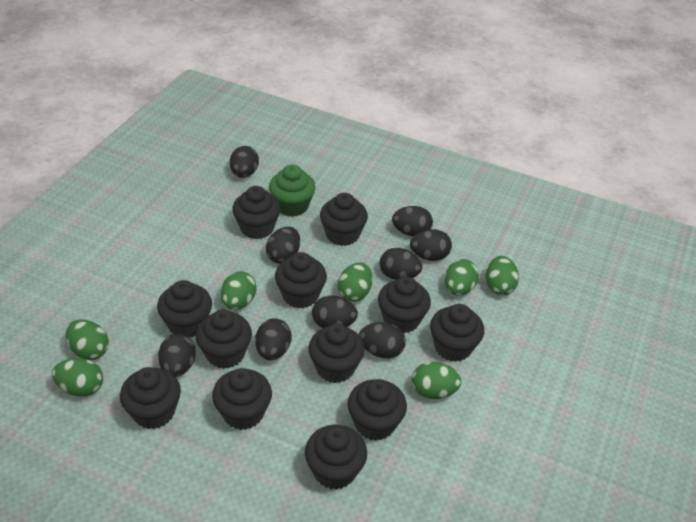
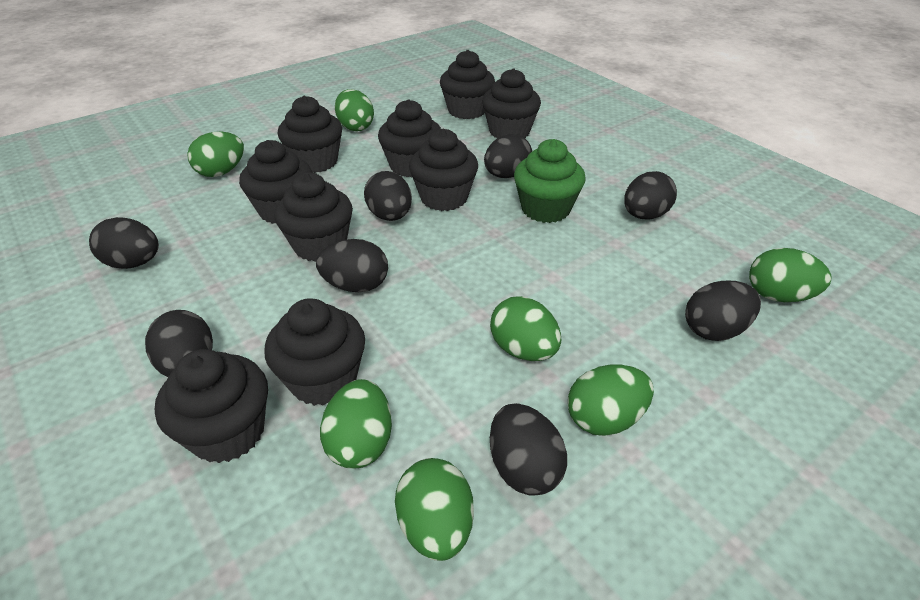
black cupcake: 12 -> 9
black egg: 9 -> 8

